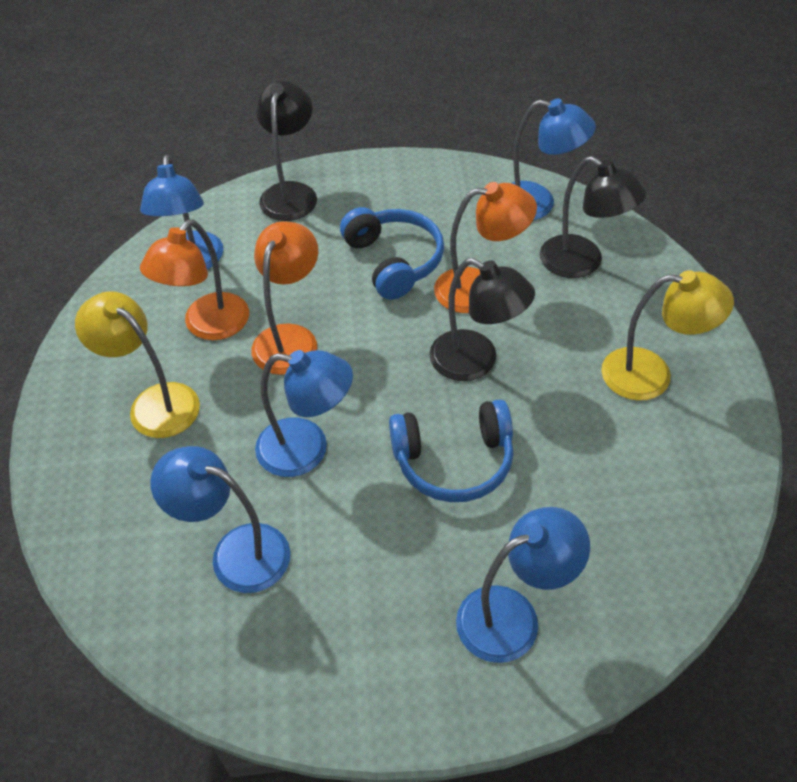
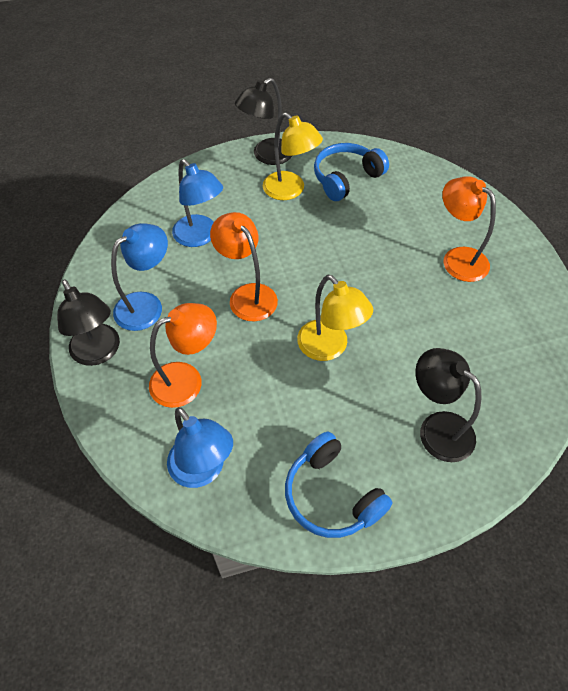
blue lamp: 5 -> 3

